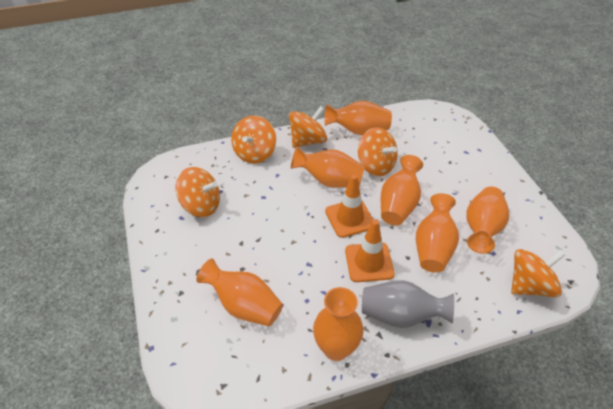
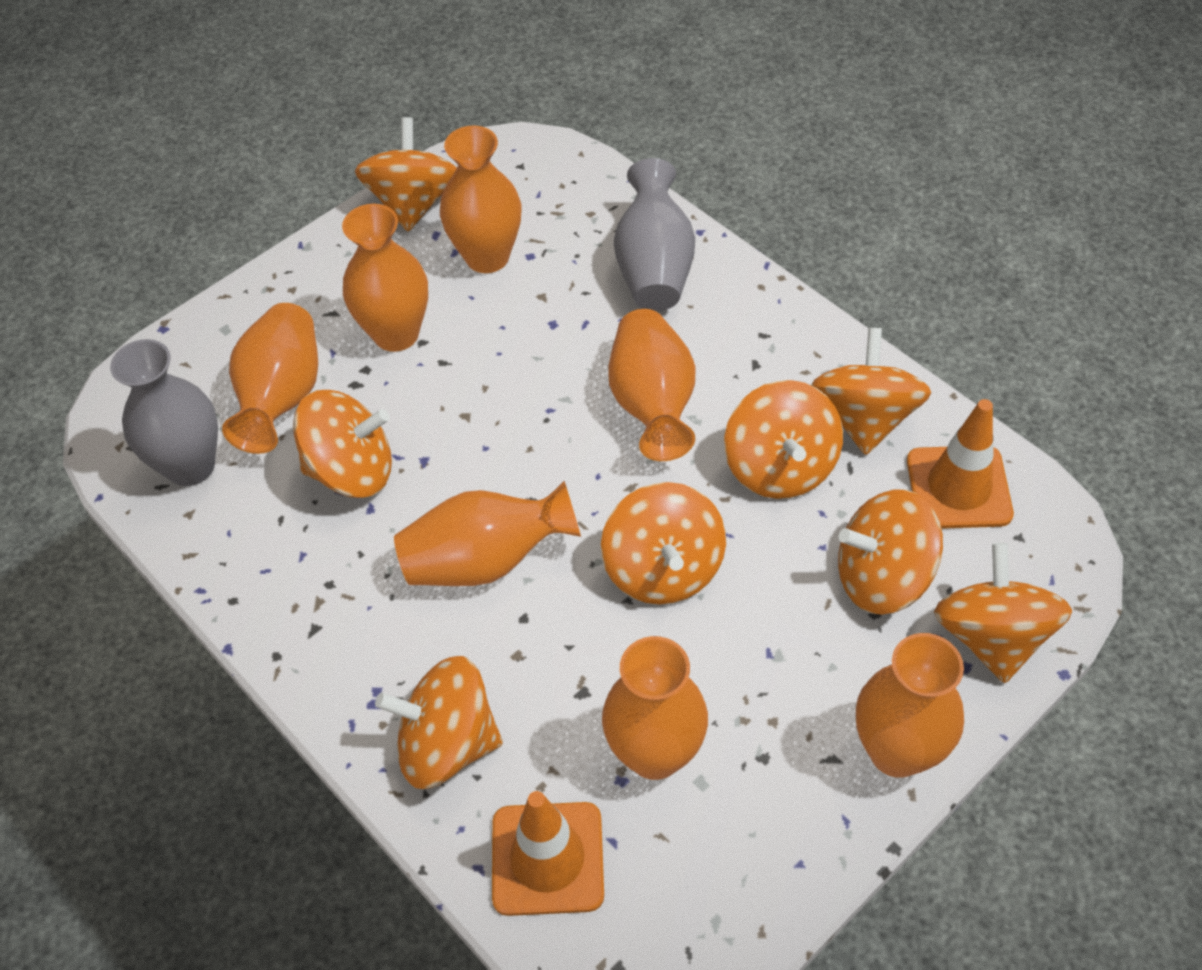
grey vase: 1 -> 2
orange spinning top: 5 -> 8

